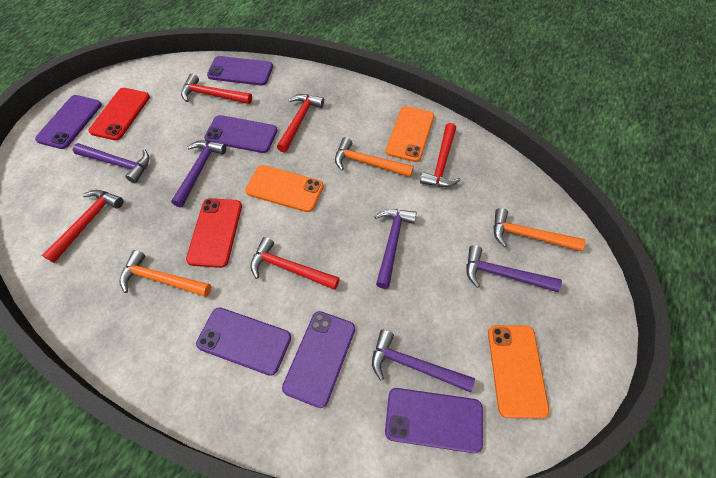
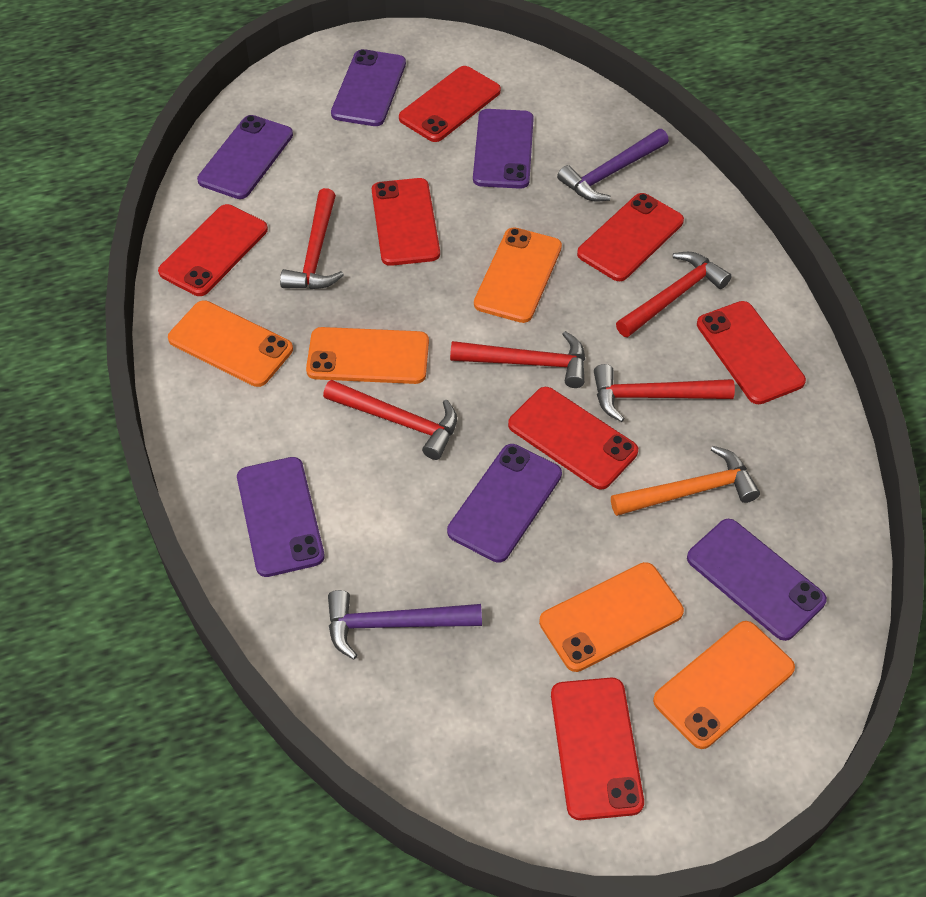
orange hammer: 3 -> 1
orange phone: 3 -> 5
purple hammer: 5 -> 2
red phone: 2 -> 7

